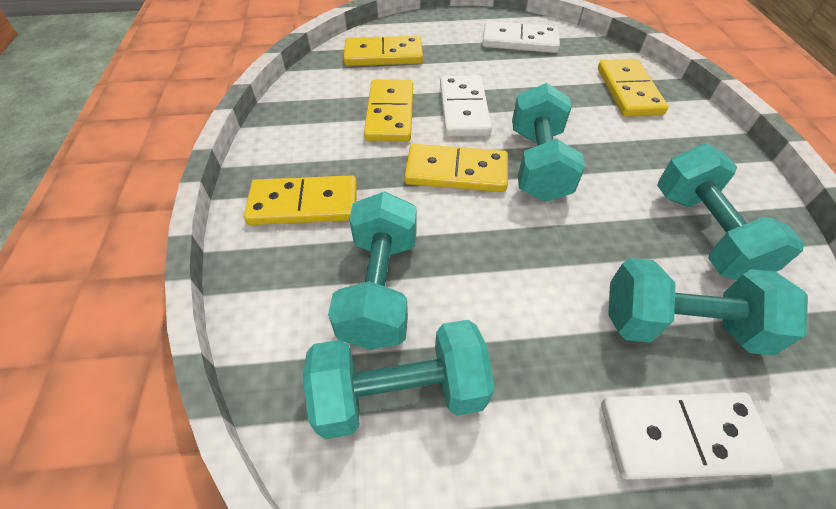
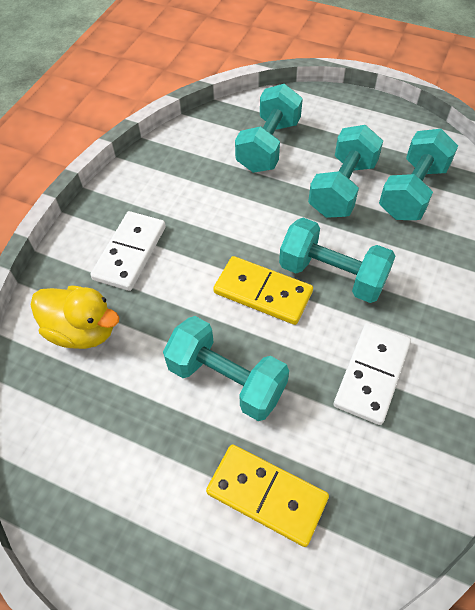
white domino: 3 -> 2
yellow domino: 5 -> 2
yellow duck: 0 -> 1

